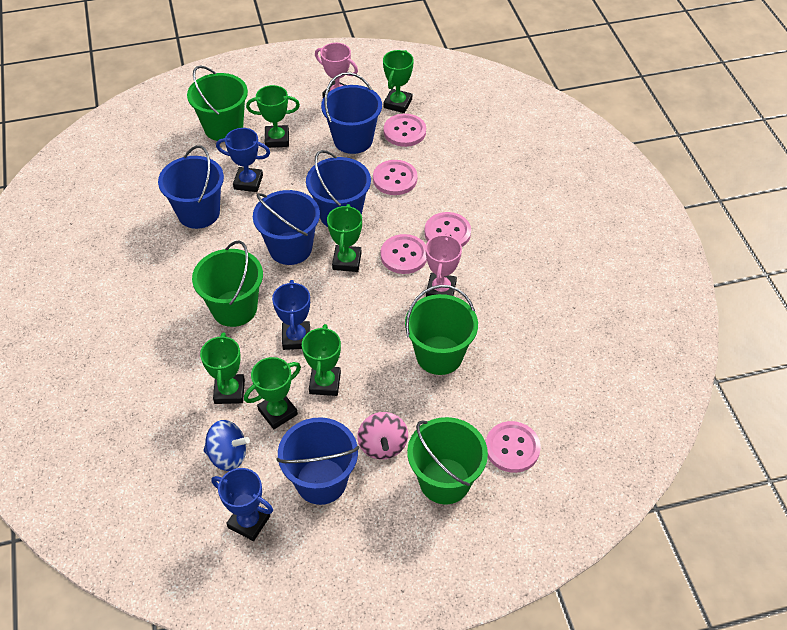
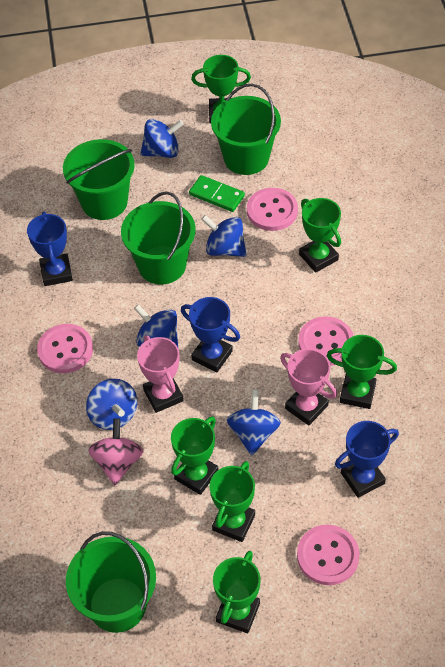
blue bucket: 5 -> 0
blue spinning top: 1 -> 5
green domino: 0 -> 1
pink button: 5 -> 4

